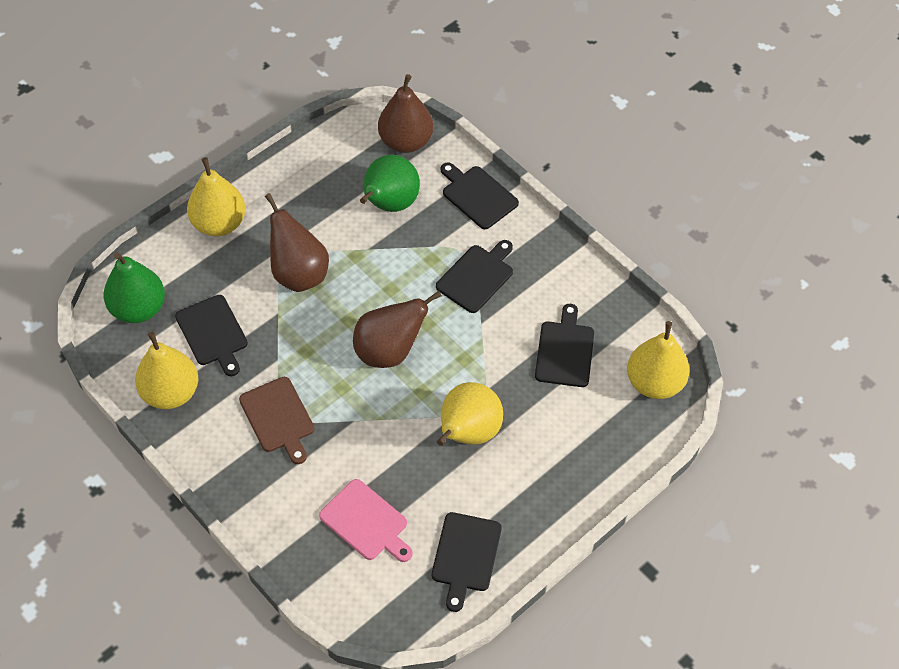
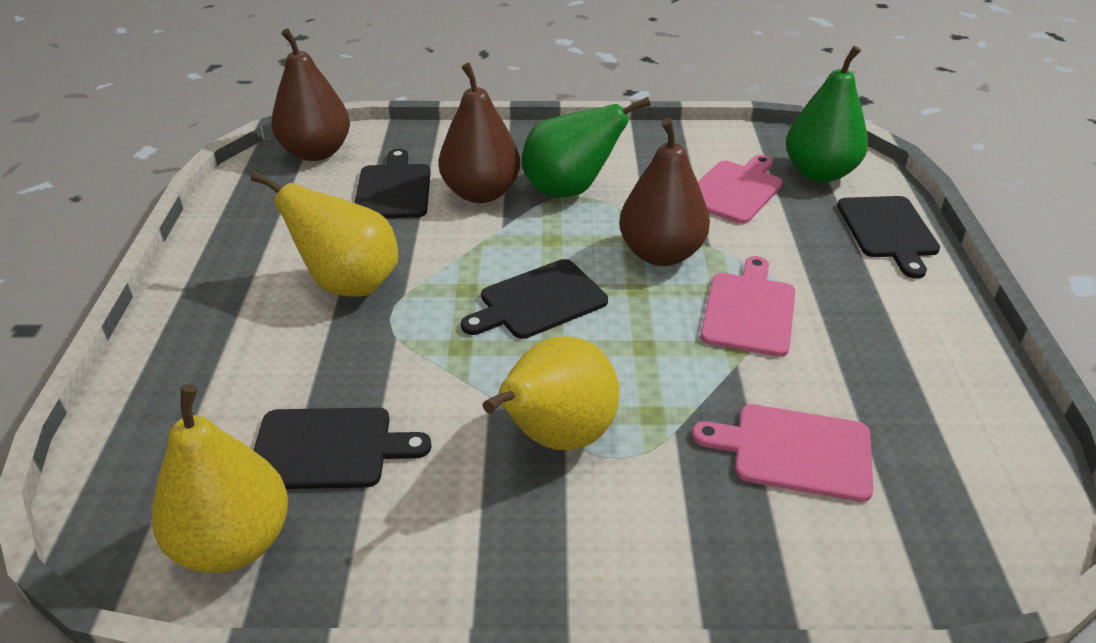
black cutting board: 5 -> 4
brown cutting board: 1 -> 0
pink cutting board: 1 -> 3
yellow pear: 4 -> 3

